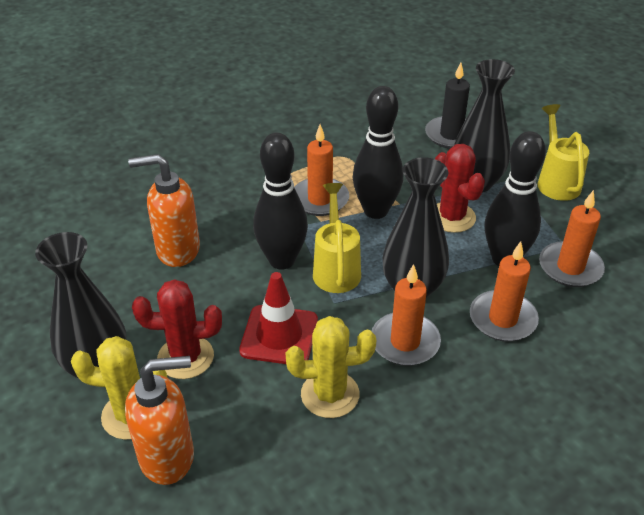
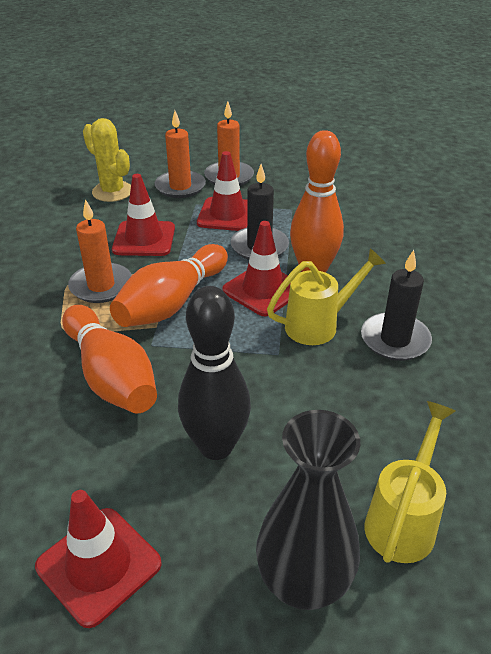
black bowling pin: 3 -> 1
black candle: 1 -> 2
black vase: 3 -> 1
orange bowling pin: 0 -> 3
orange candle: 4 -> 3
orange soap dispenser: 2 -> 0
red cactus: 2 -> 0
red traffic cone: 1 -> 4
yellow cactus: 2 -> 1

